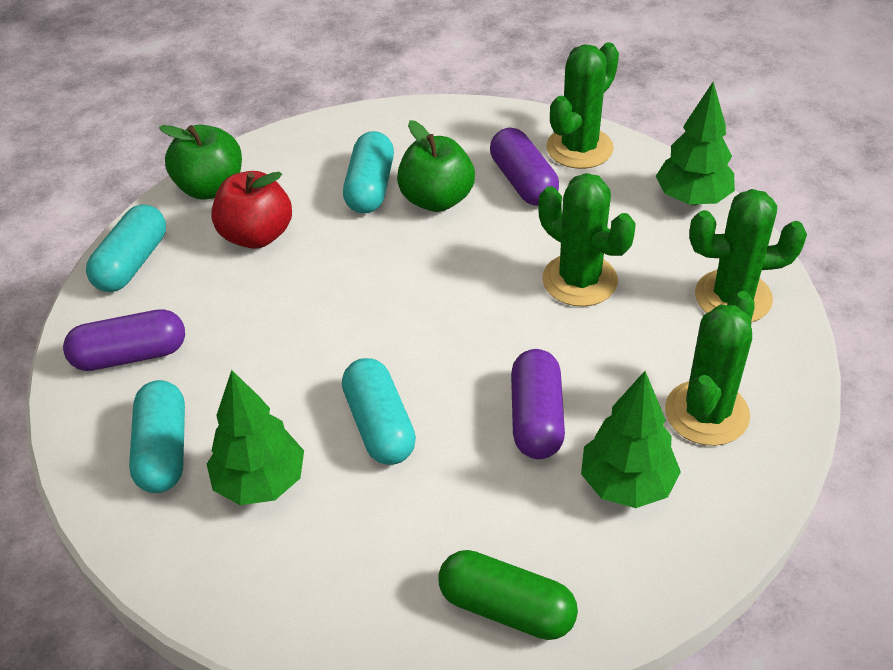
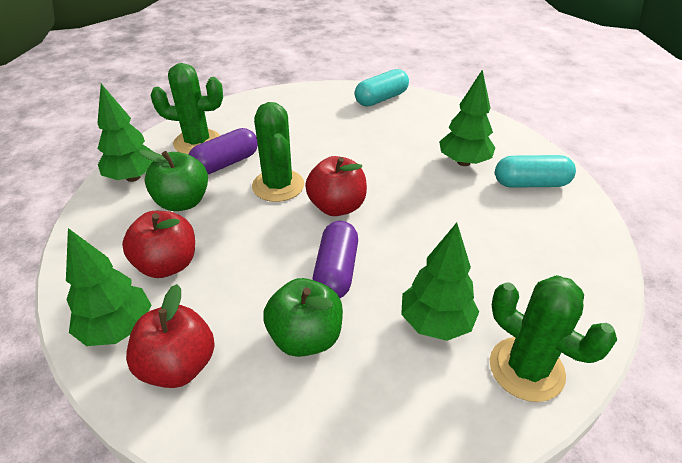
green cactus: 4 -> 3
green capsule: 1 -> 0
green tree: 3 -> 4
purple capsule: 3 -> 2
red apple: 1 -> 3
turquoise capsule: 4 -> 2

